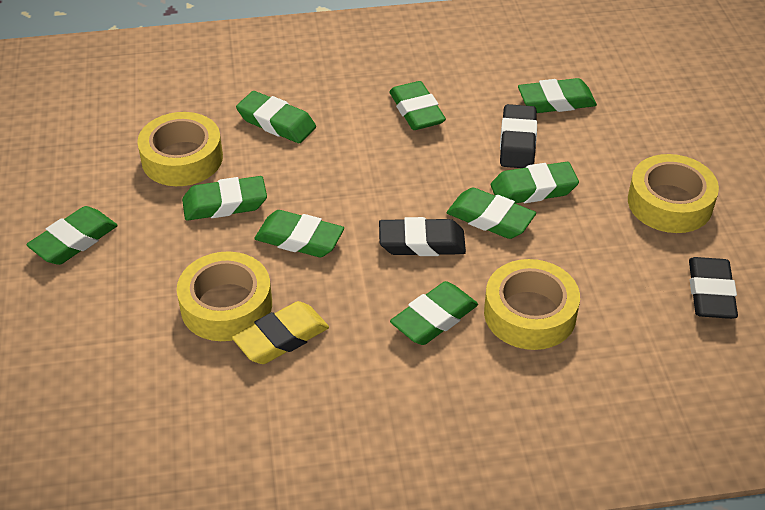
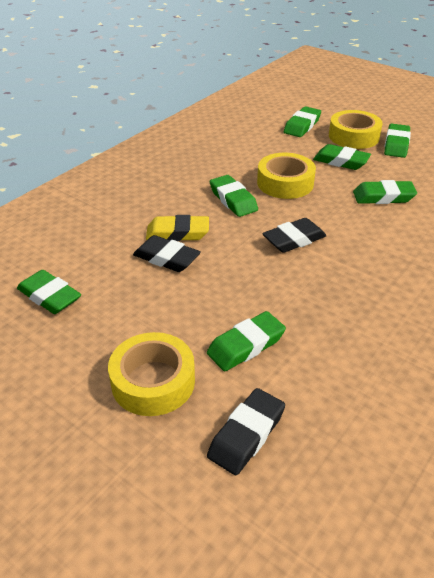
green eraser: 9 -> 7
yellow tape: 4 -> 3

